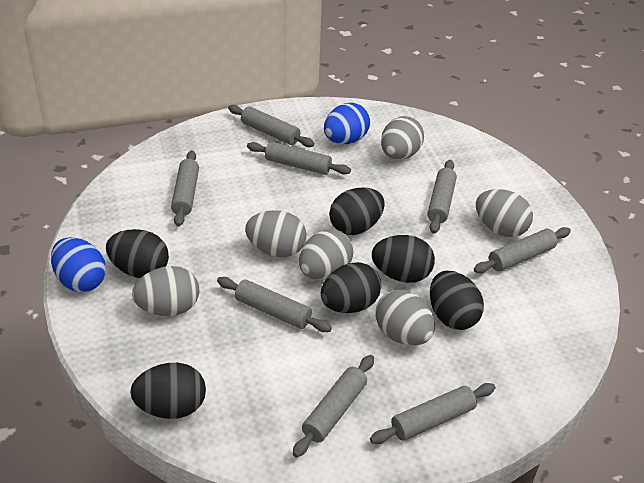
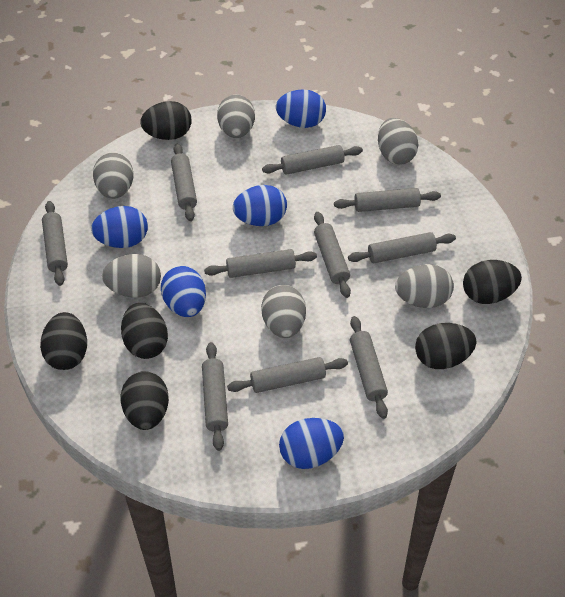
blue egg: 2 -> 5
grey rolling pin: 8 -> 10

